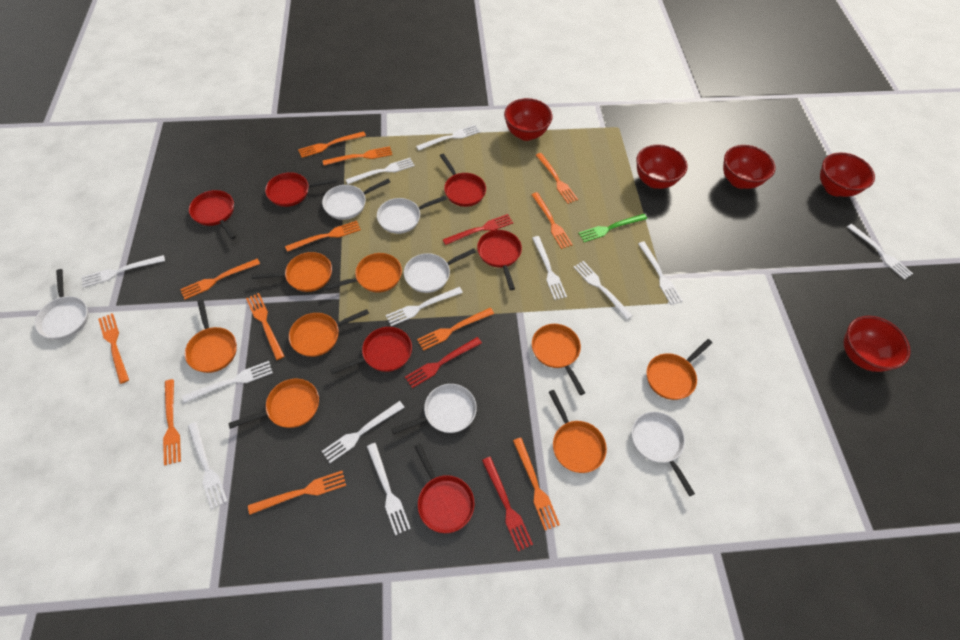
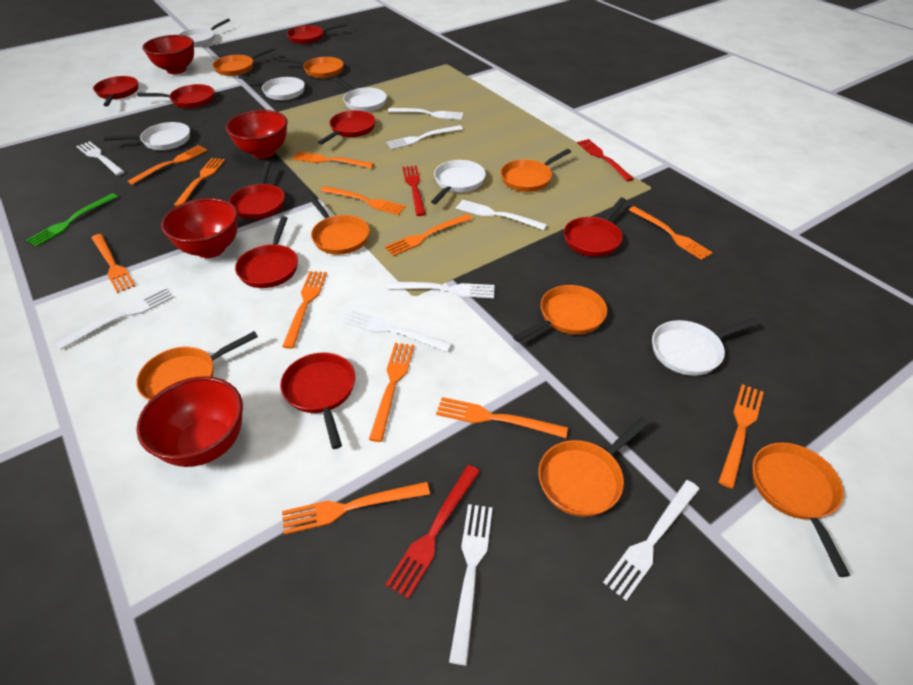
red bowl: 5 -> 4
red pan: 6 -> 8
white fork: 12 -> 9

